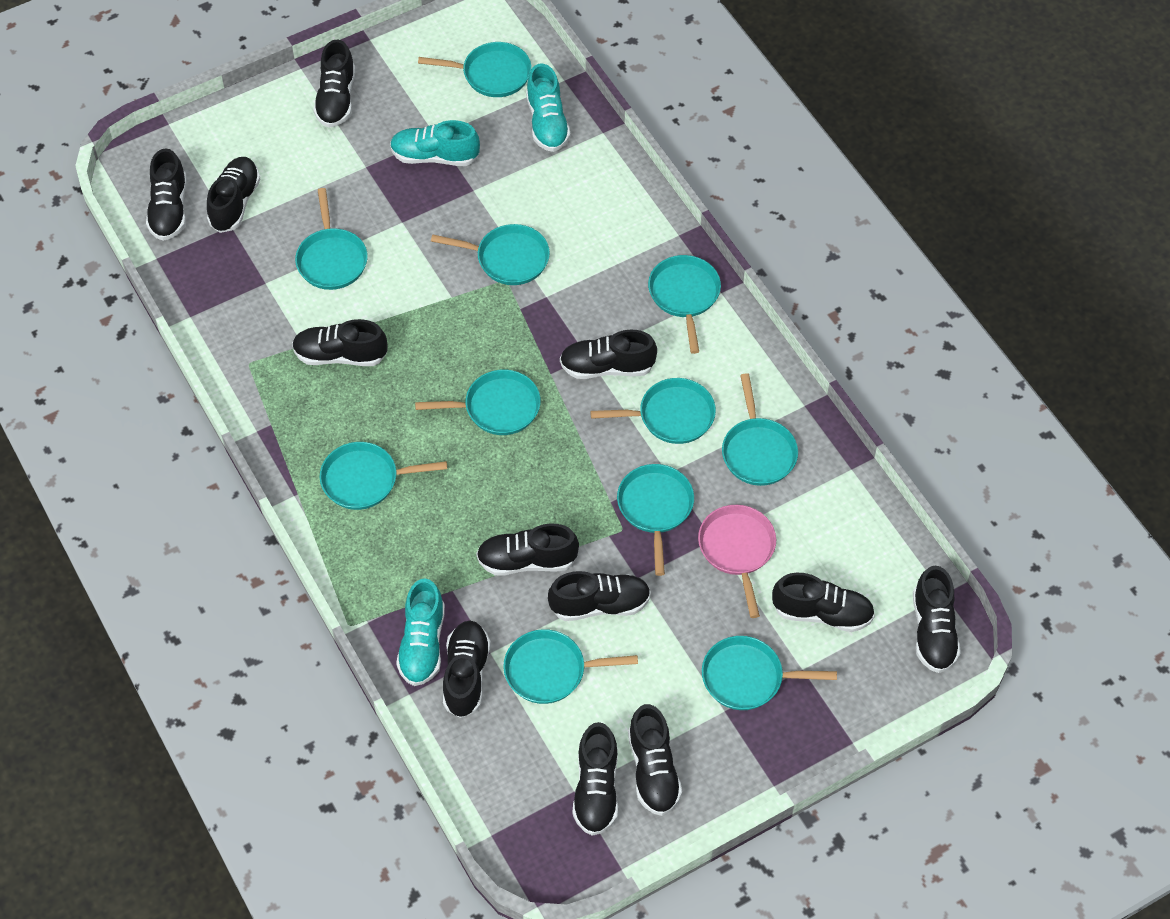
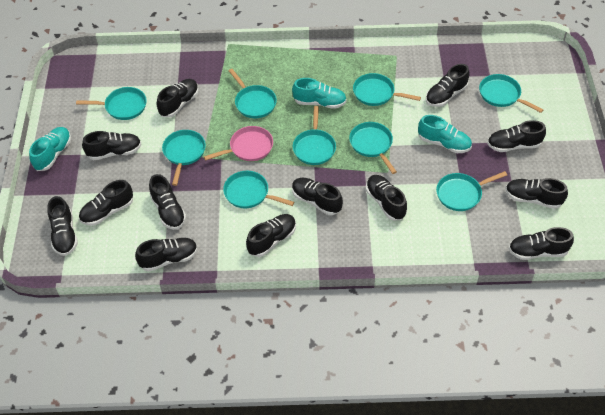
black shoe: 12 -> 13
turquoise pan: 11 -> 9

